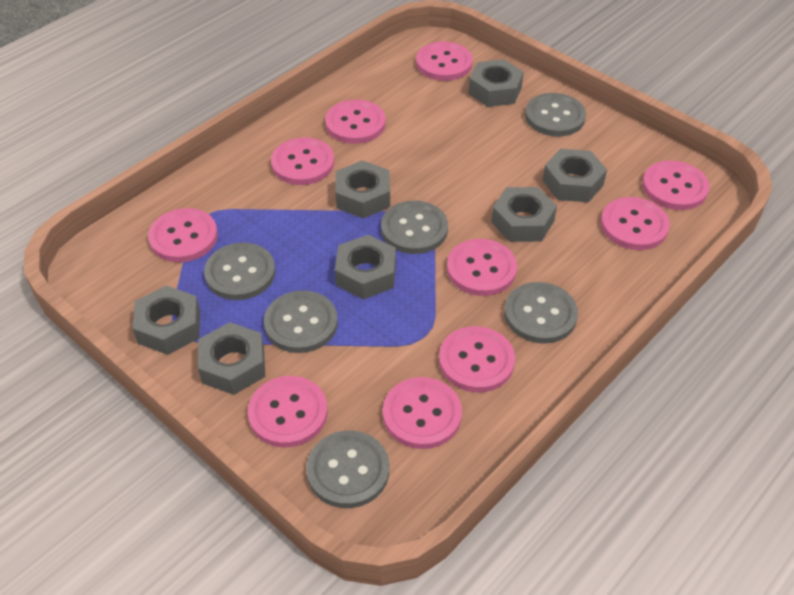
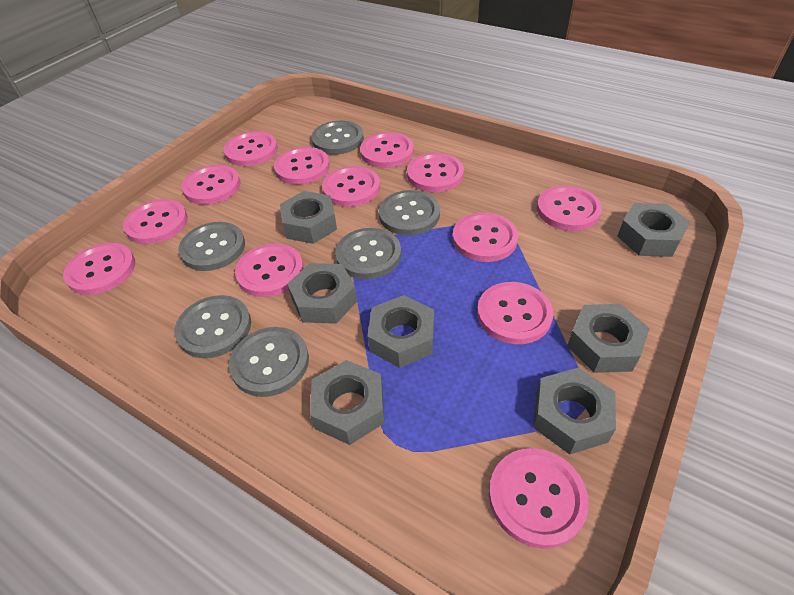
pink button: 10 -> 13

